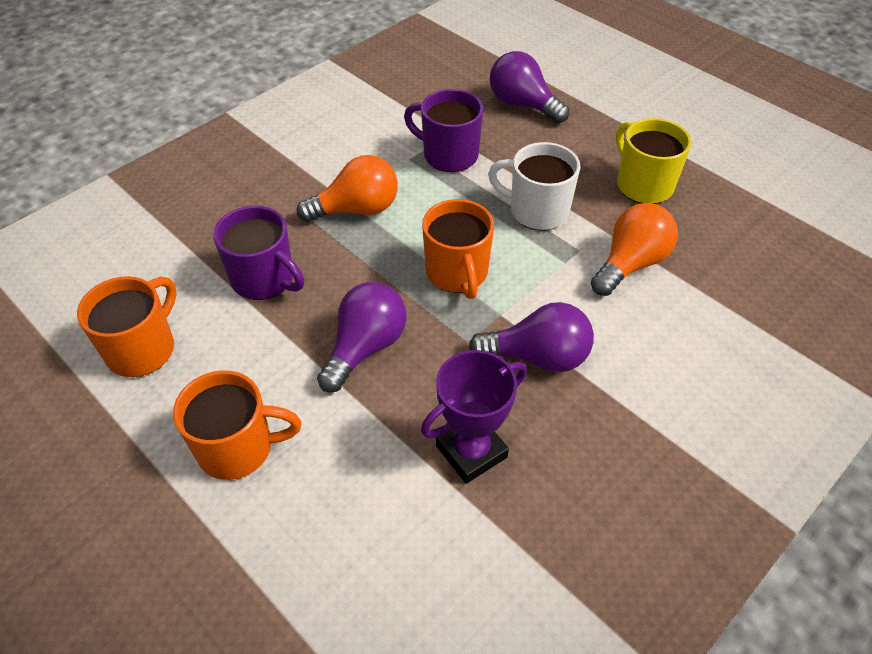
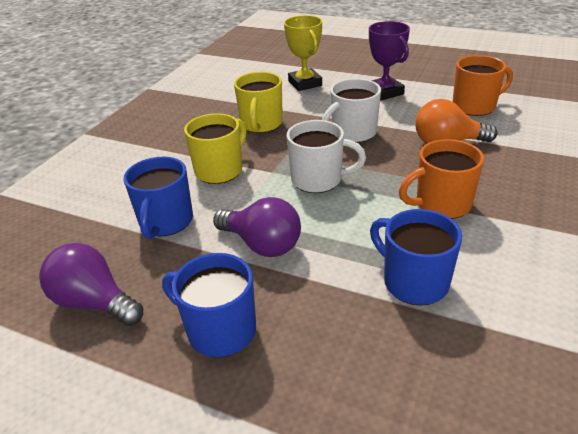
blue mug: 0 -> 3
orange light bulb: 2 -> 1
orange mug: 3 -> 2
purple light bulb: 3 -> 2
purple mug: 2 -> 0
white mug: 1 -> 2
yellow mug: 1 -> 2
yellow trophy: 0 -> 1

